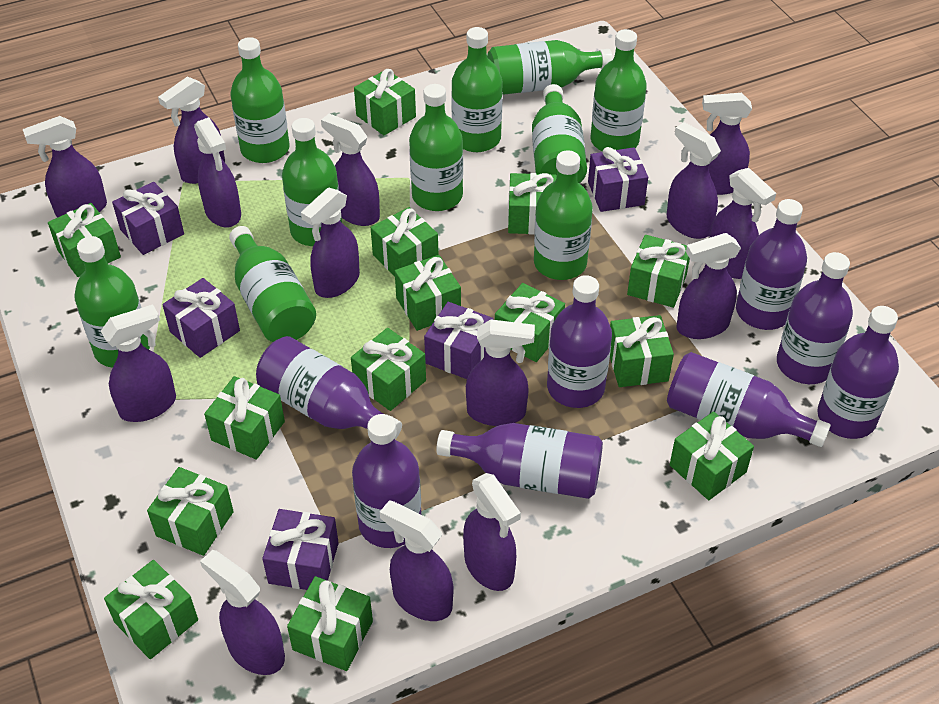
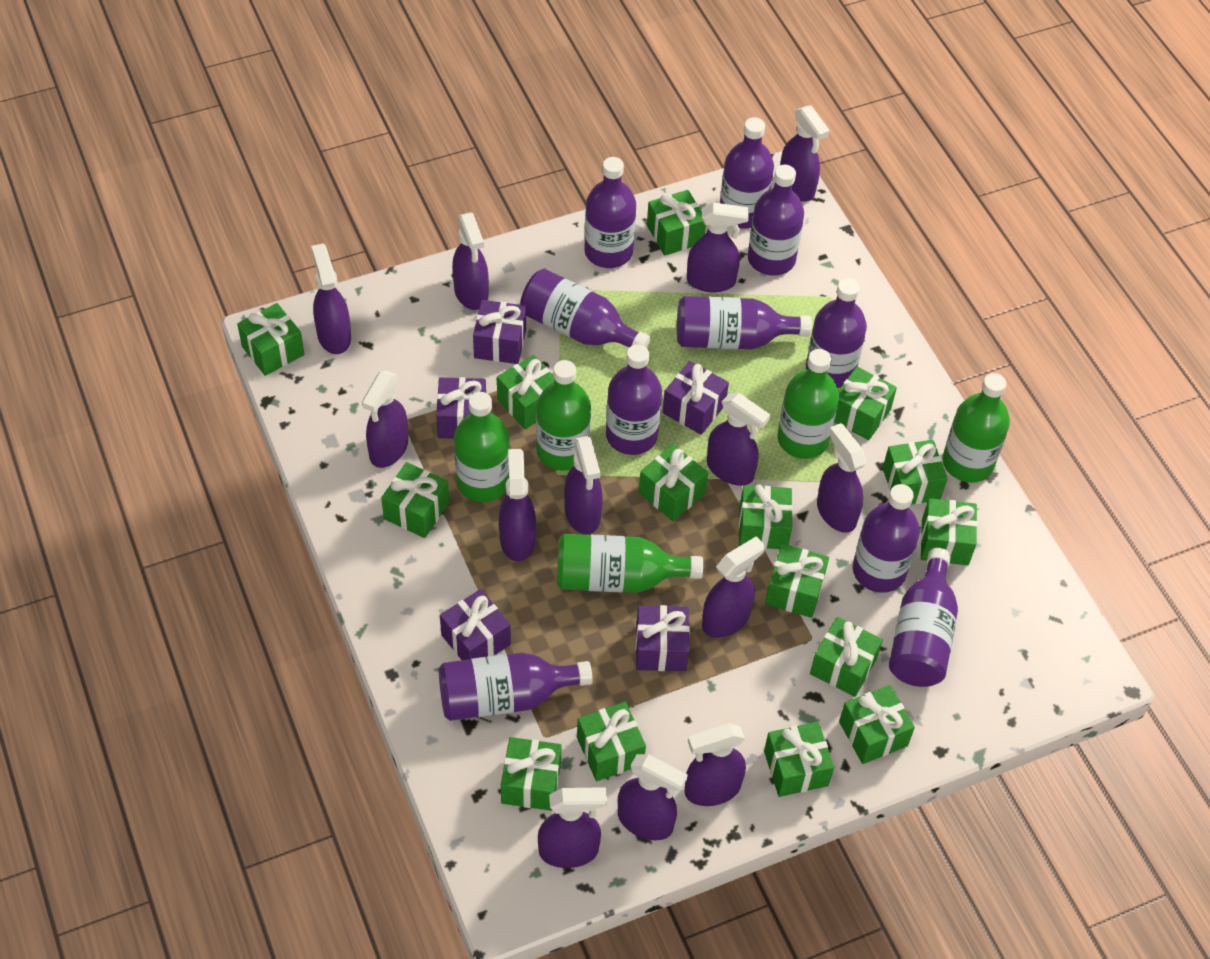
green bottle: 10 -> 5
green gift: 14 -> 15
purple bottle: 8 -> 10
purple spray bottle: 14 -> 13

